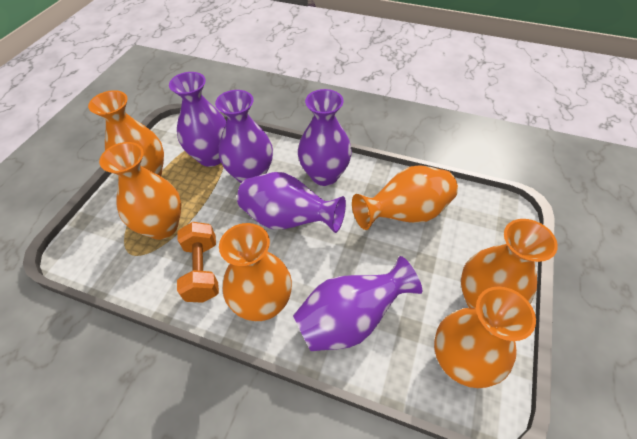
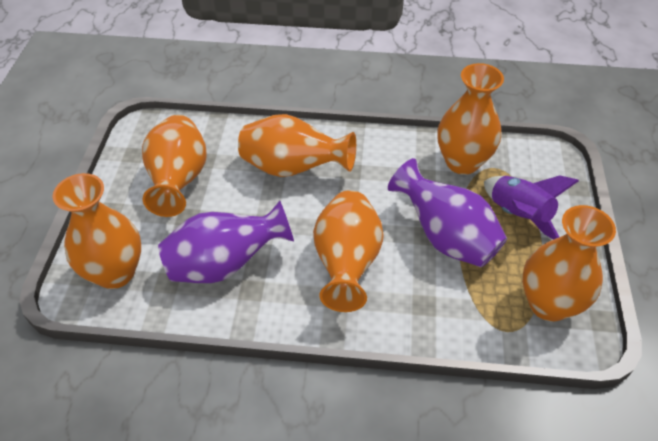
orange dumbbell: 1 -> 0
purple rocket: 0 -> 1
purple vase: 5 -> 2

